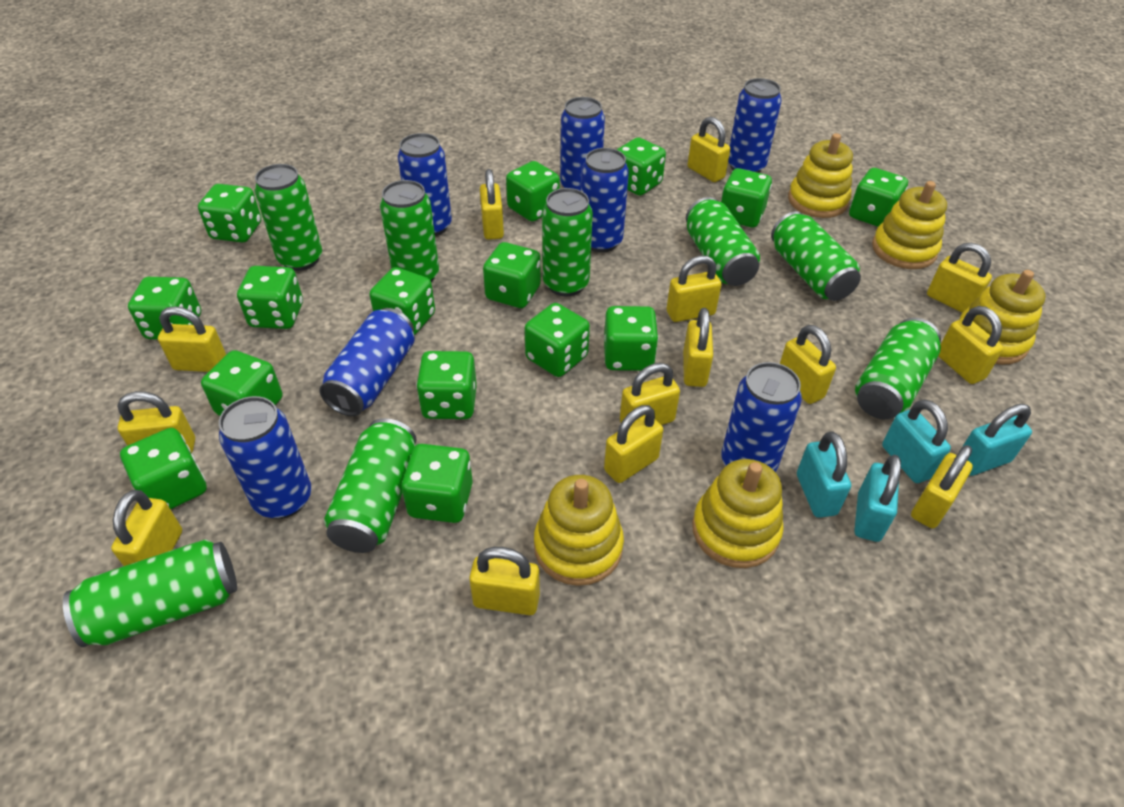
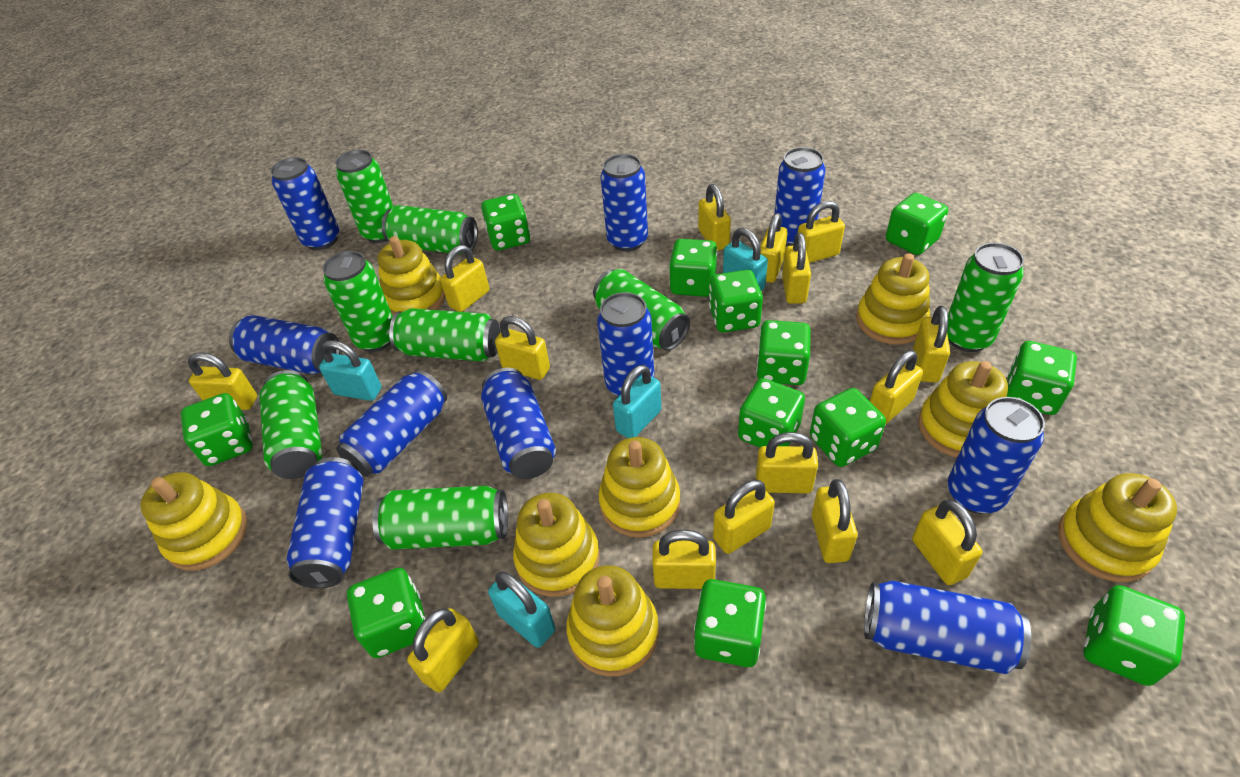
blue can: 7 -> 10
green dice: 15 -> 12
yellow padlock: 14 -> 15
yellow stacking toy: 5 -> 8

